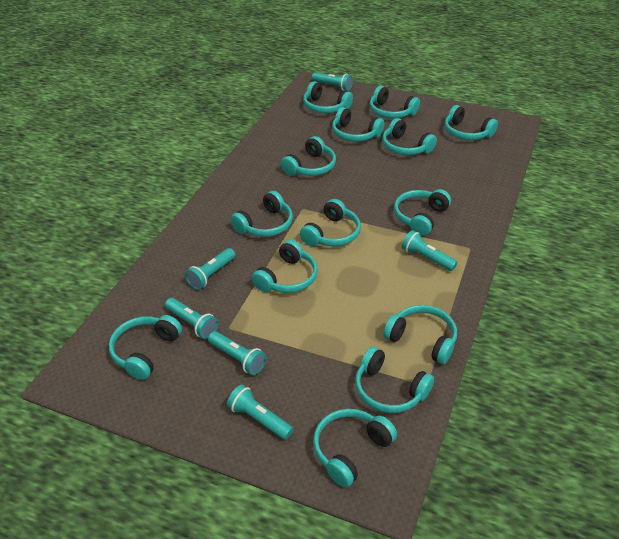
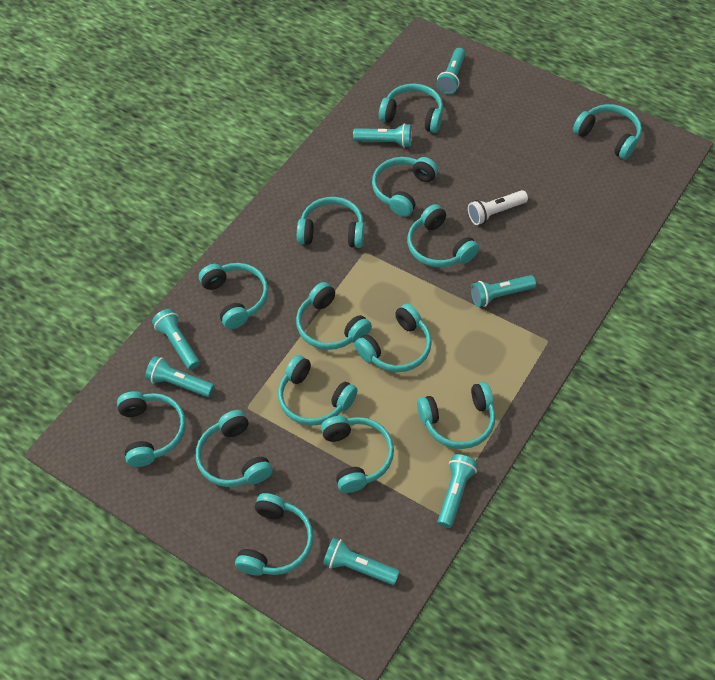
turquoise flashlight: 6 -> 7
white flashlight: 0 -> 1

